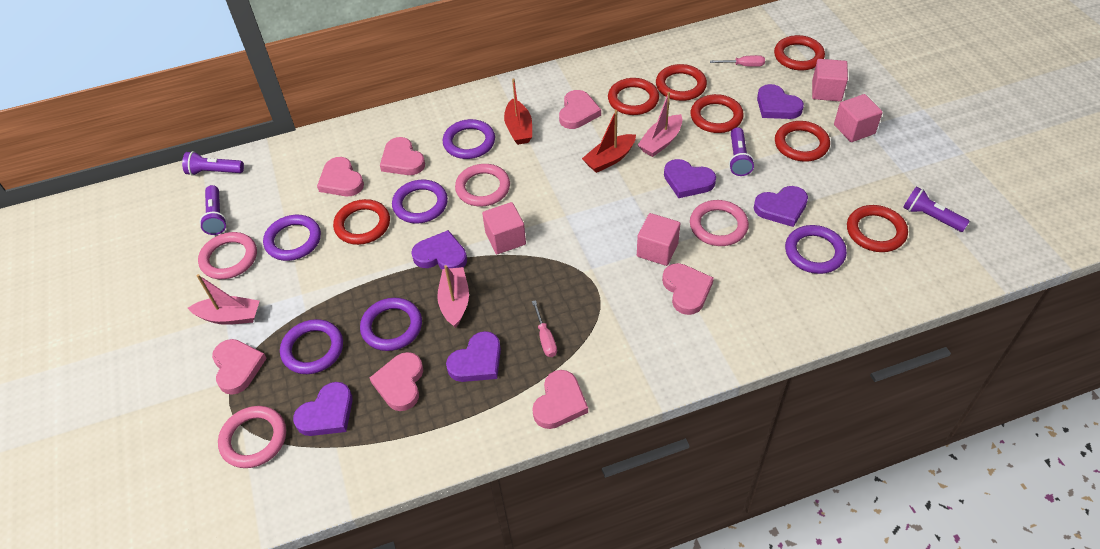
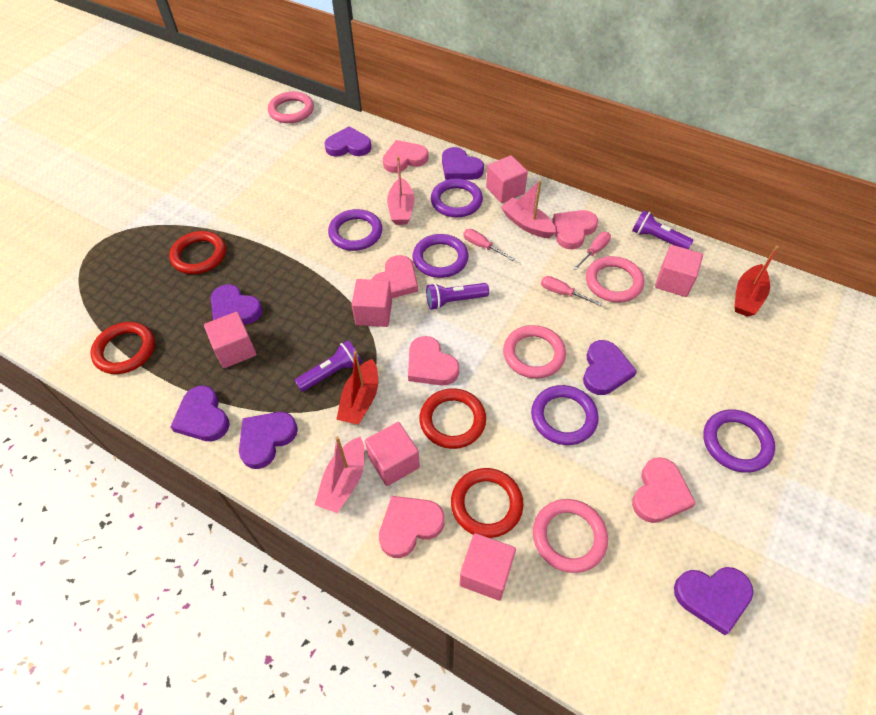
pink cube: 4 -> 6
pink heart: 7 -> 6
pink screwdriver: 2 -> 3
purple flashlight: 4 -> 3
purple heart: 6 -> 7
purple ring: 6 -> 5
red ring: 7 -> 4

